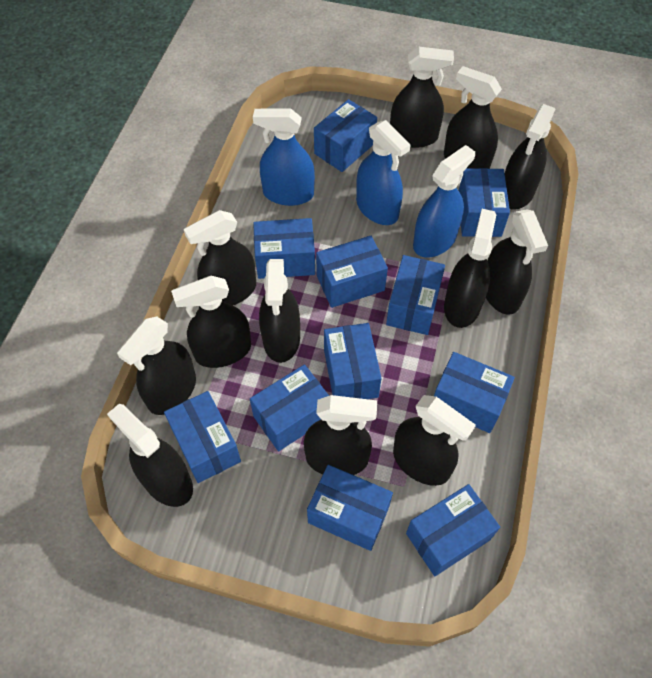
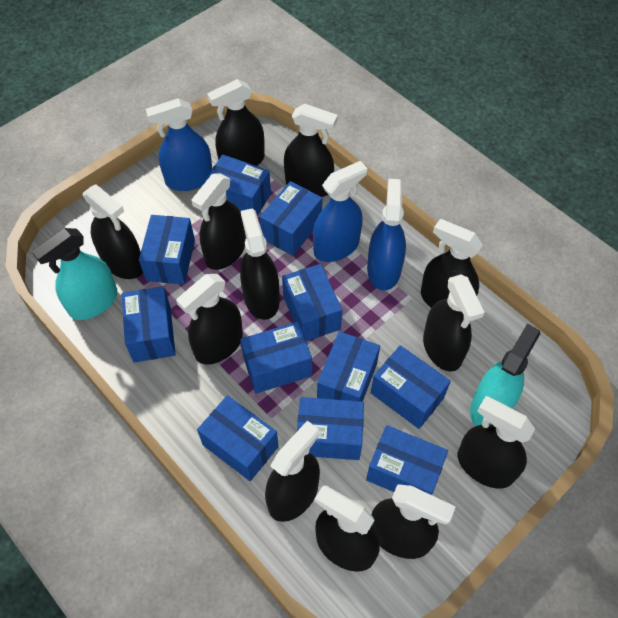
turquoise spray bottle: 0 -> 2

